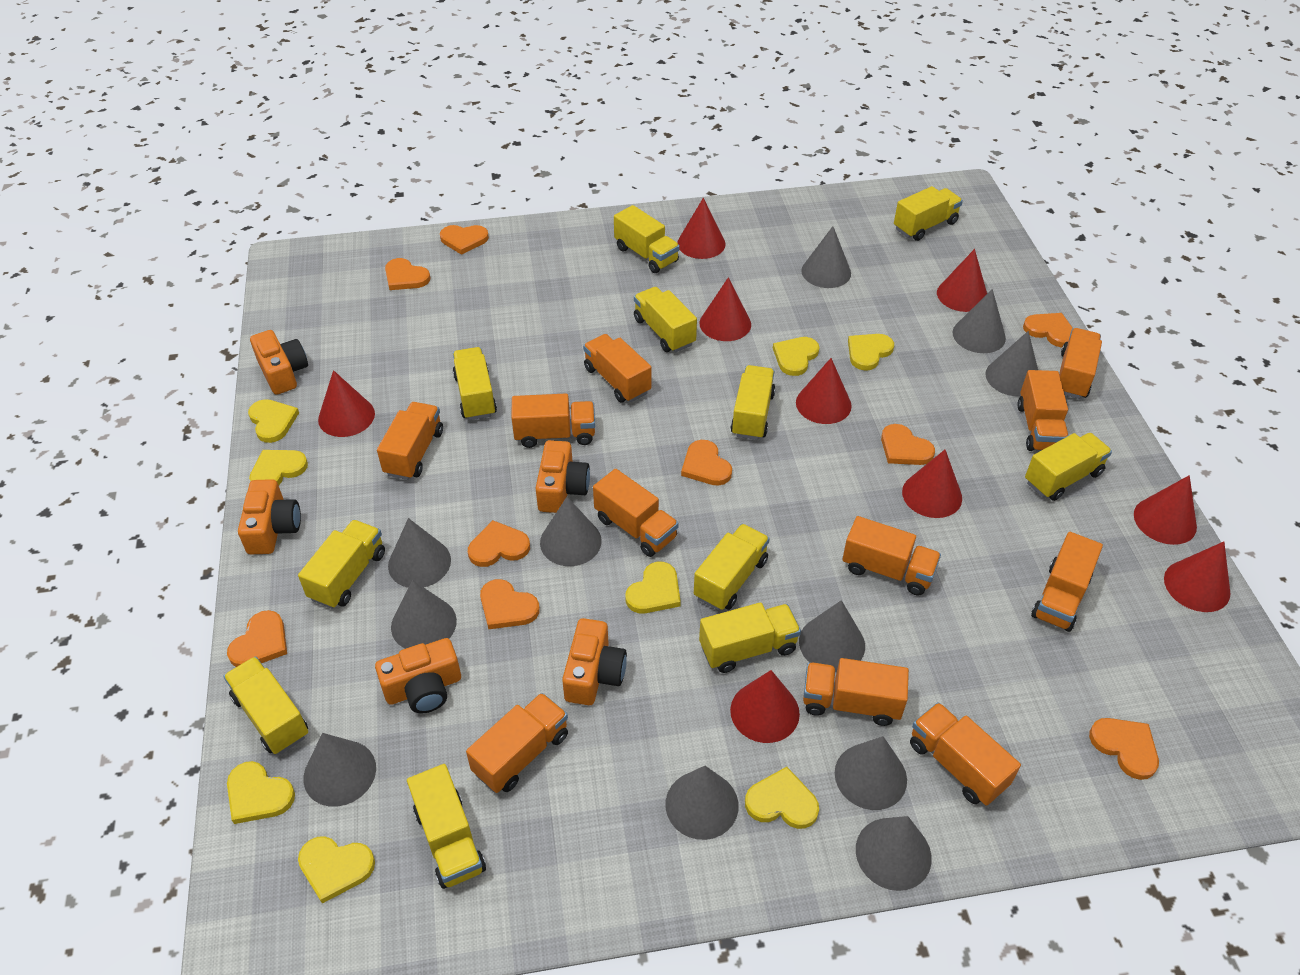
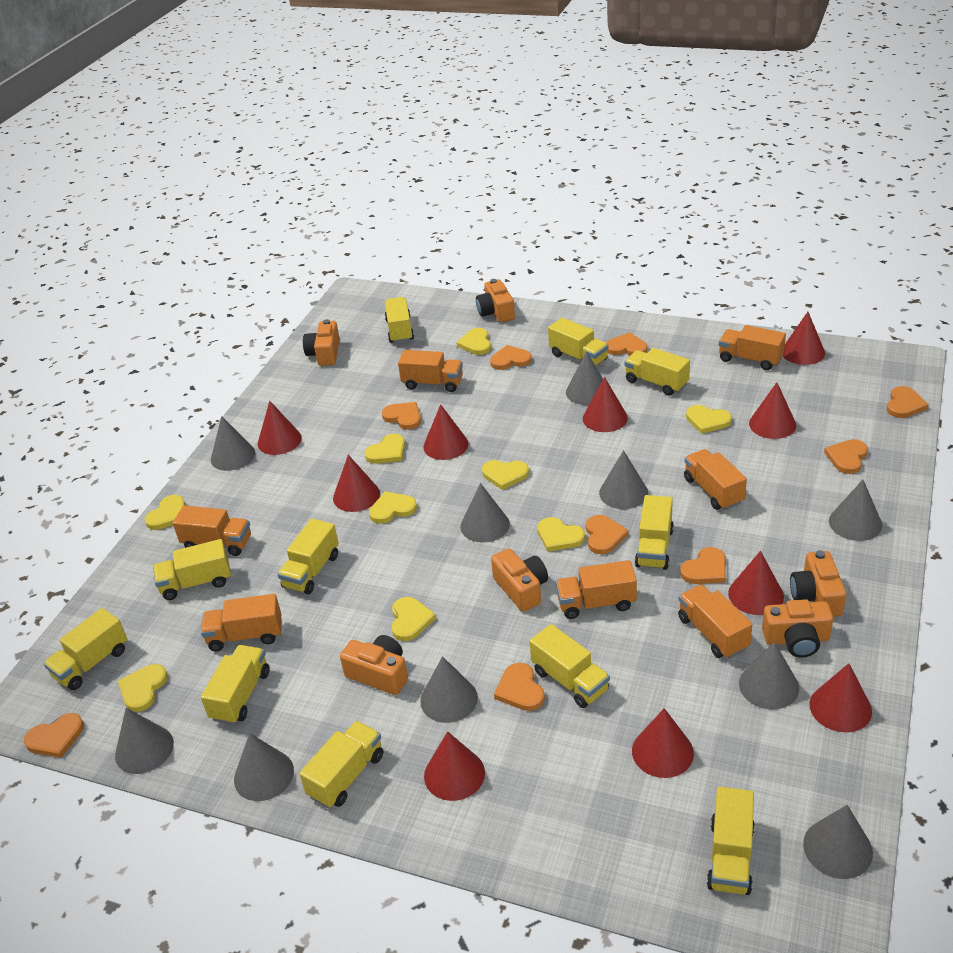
grey cone: 11 -> 10
orange camera: 5 -> 6
orange truck: 11 -> 7
red cone: 9 -> 10
yellow heart: 8 -> 9

